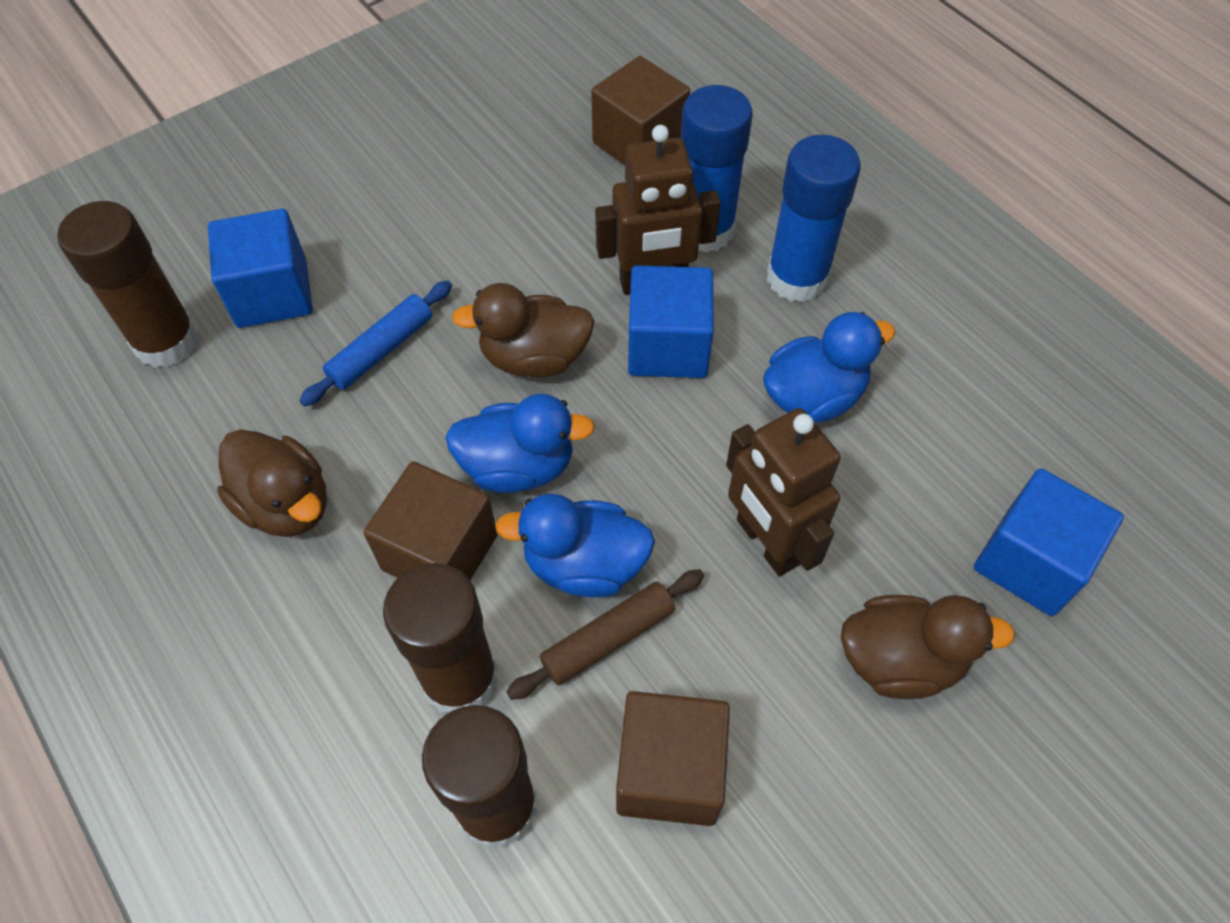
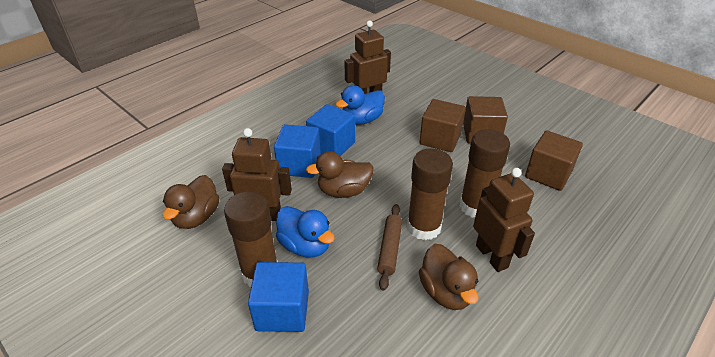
blue duck: 3 -> 2
blue glue stick: 2 -> 0
blue rolling pin: 1 -> 0
brown robot: 2 -> 3

